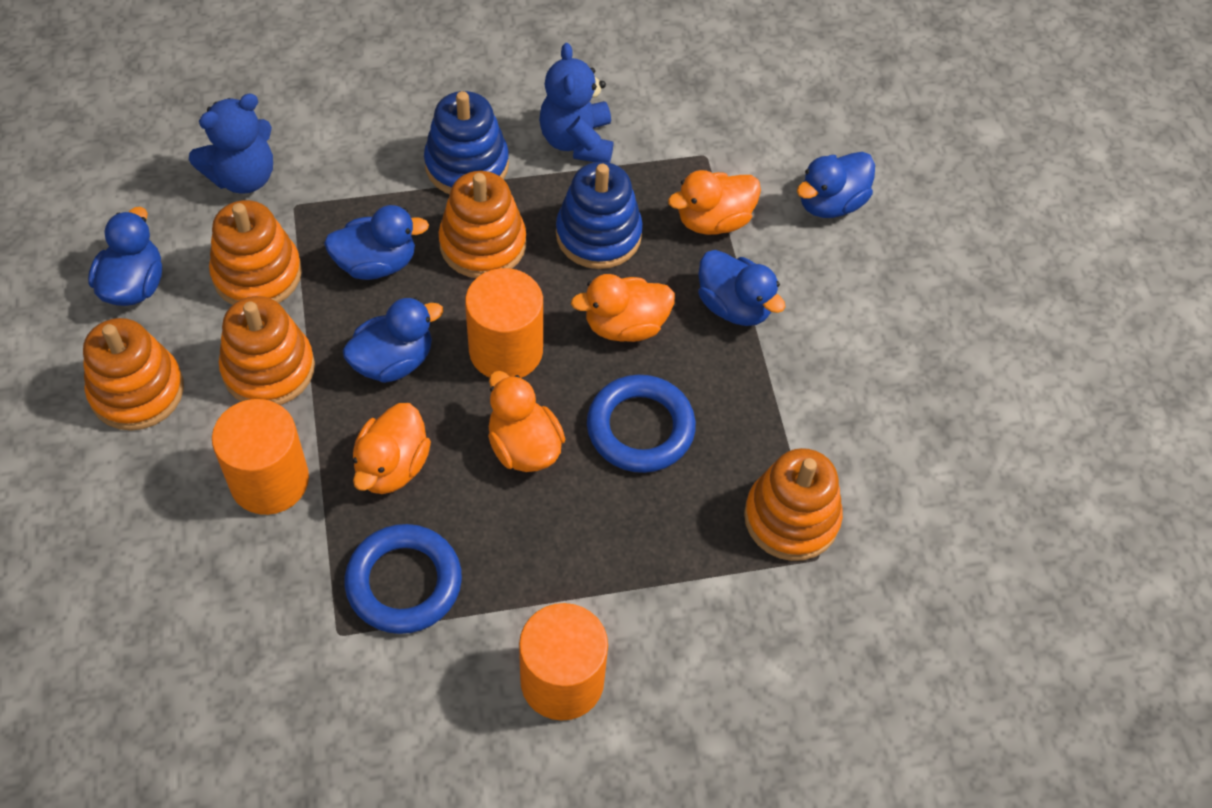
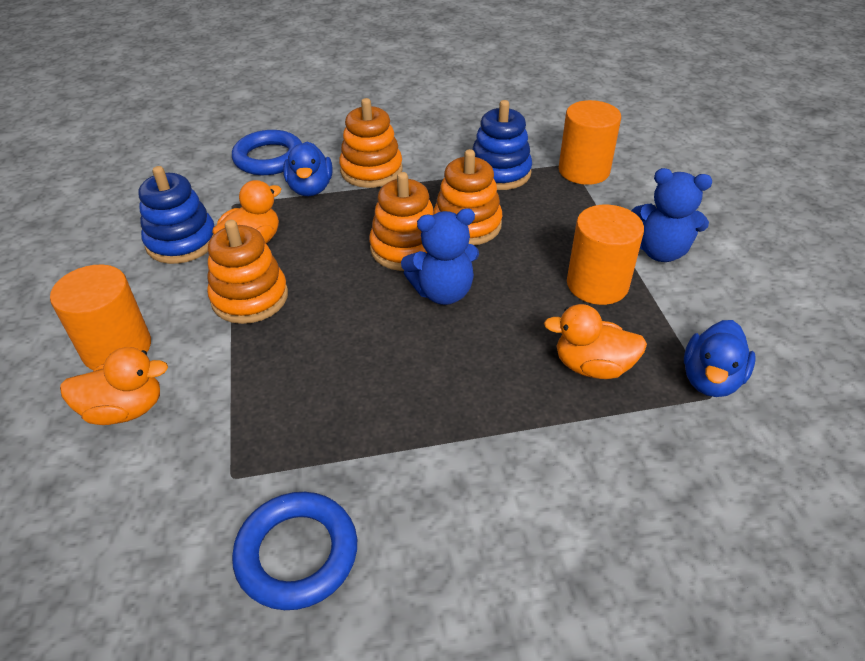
blue duck: 5 -> 2
orange duck: 4 -> 3
orange stacking toy: 5 -> 4

